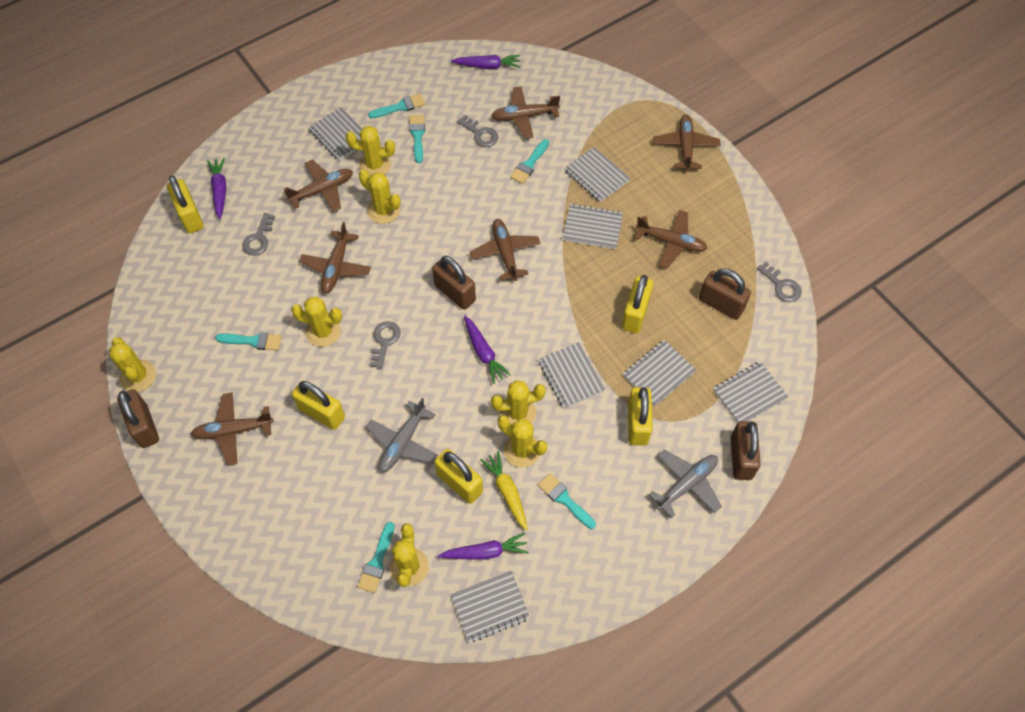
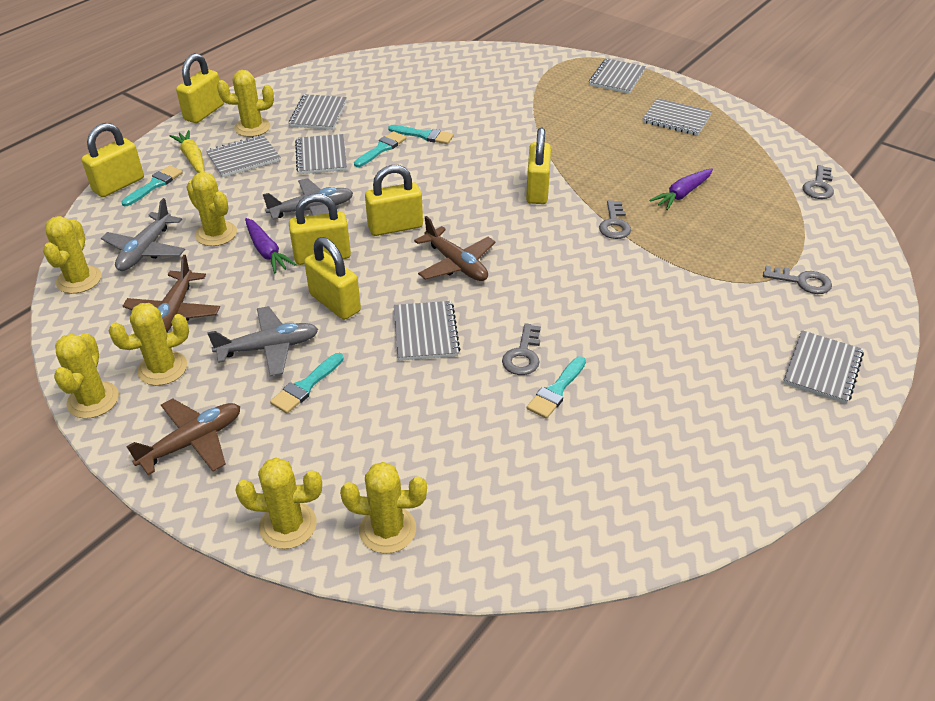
brown padlock: 4 -> 0
brown plane: 7 -> 3
grey plane: 2 -> 3
purple carrot: 4 -> 2
turquoise brush: 6 -> 5
yellow padlock: 5 -> 6

